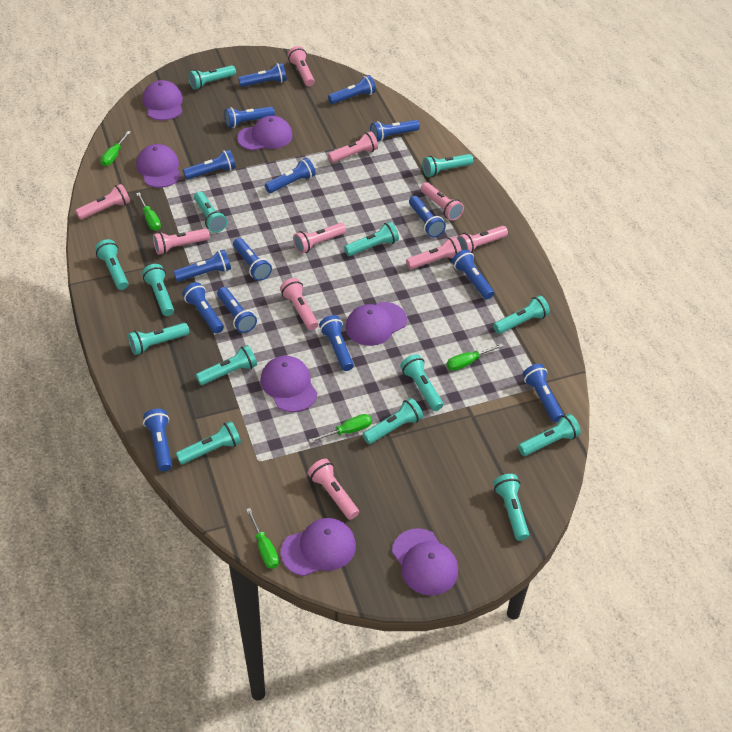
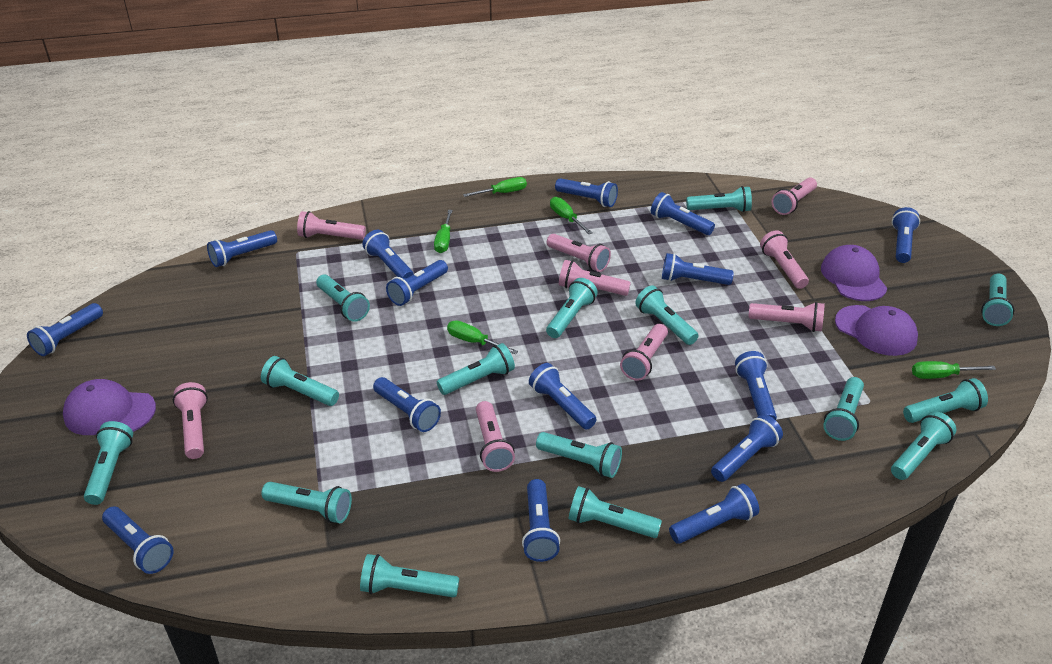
pink flashlight: 10 -> 9
purple cap: 7 -> 3
turquoise flashlight: 14 -> 15

